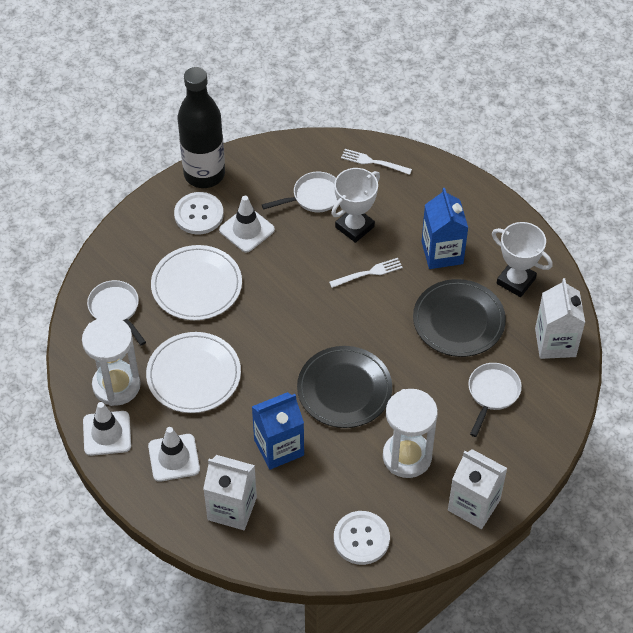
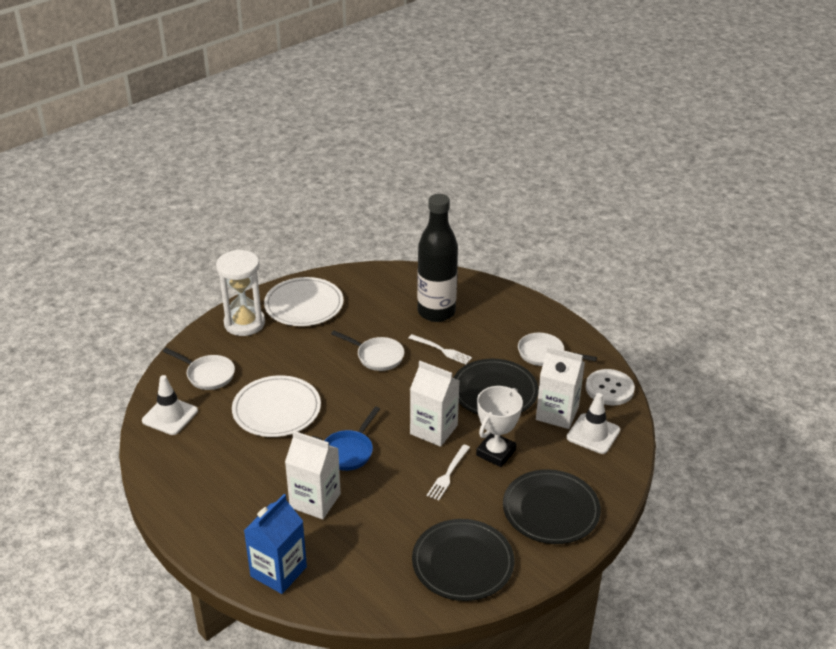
black plate: 2 -> 3
blue carton: 2 -> 1
blue pan: 0 -> 1
white button: 2 -> 1
white hourglass: 2 -> 1
white traffic cone: 3 -> 2
white trophy: 2 -> 1

